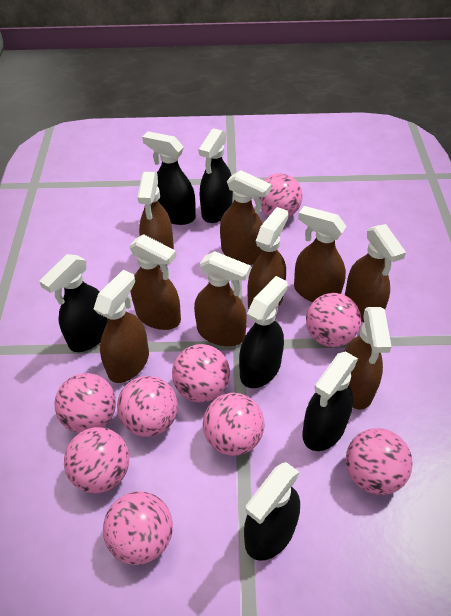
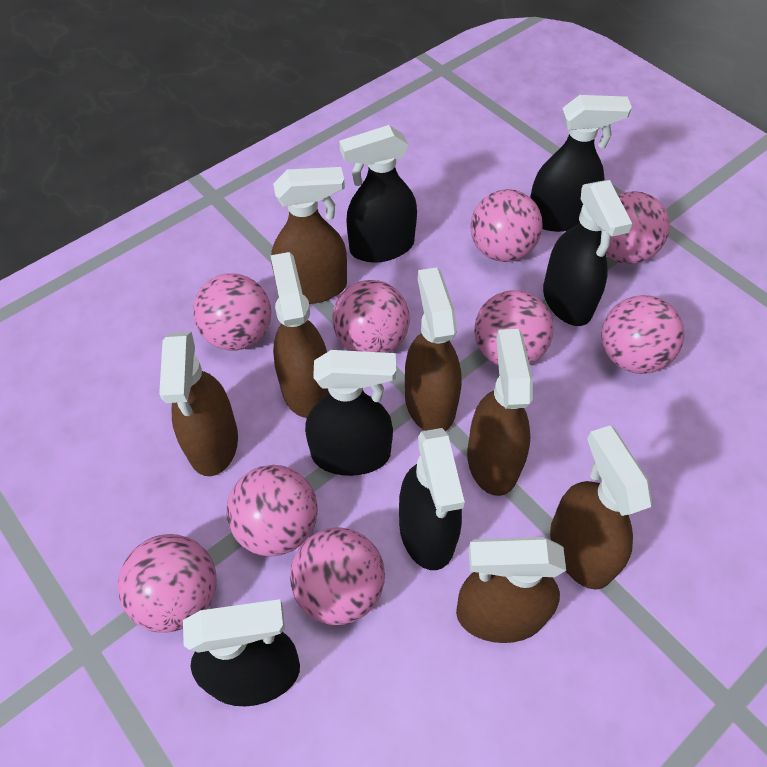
brown spray bottle: 9 -> 7

